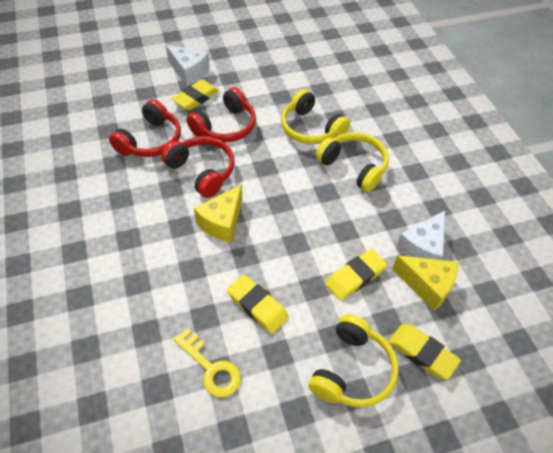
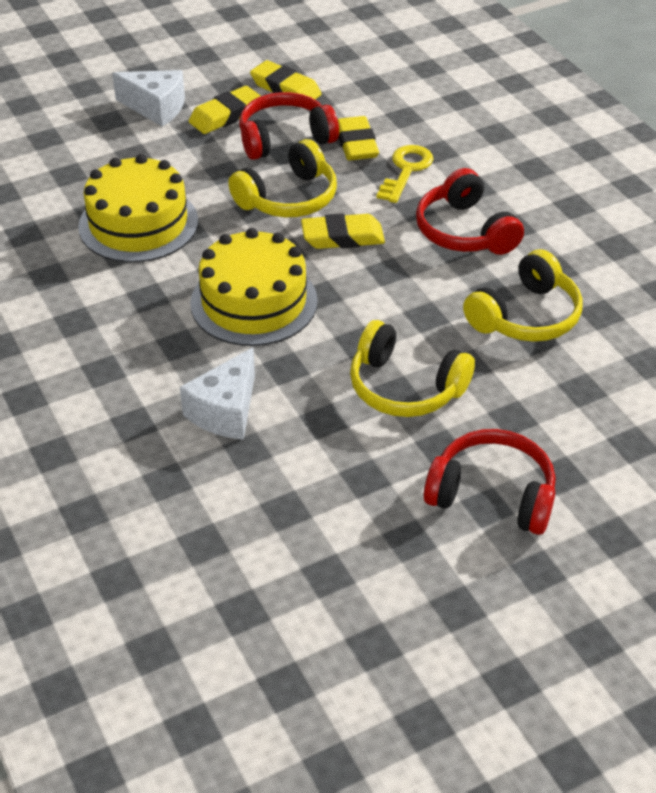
yellow cake: 0 -> 2
yellow cheese: 2 -> 0

